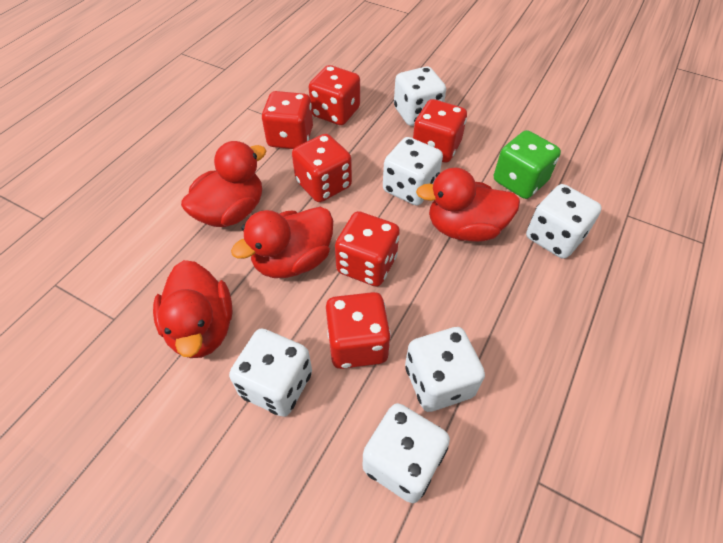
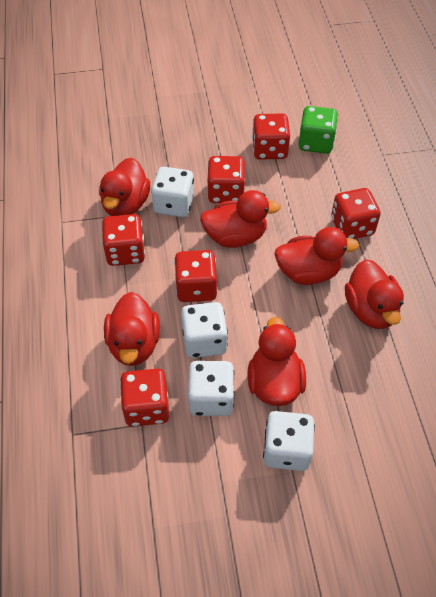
red duck: 4 -> 6
white dice: 6 -> 4

